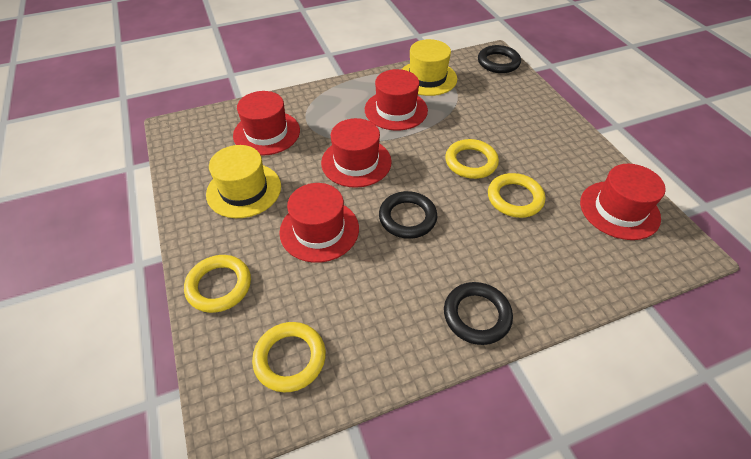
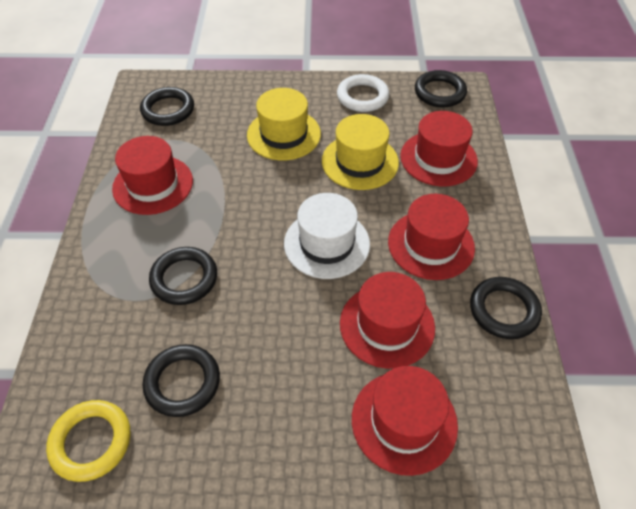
black ring: 3 -> 5
white hat: 0 -> 1
white ring: 0 -> 1
yellow ring: 4 -> 1

